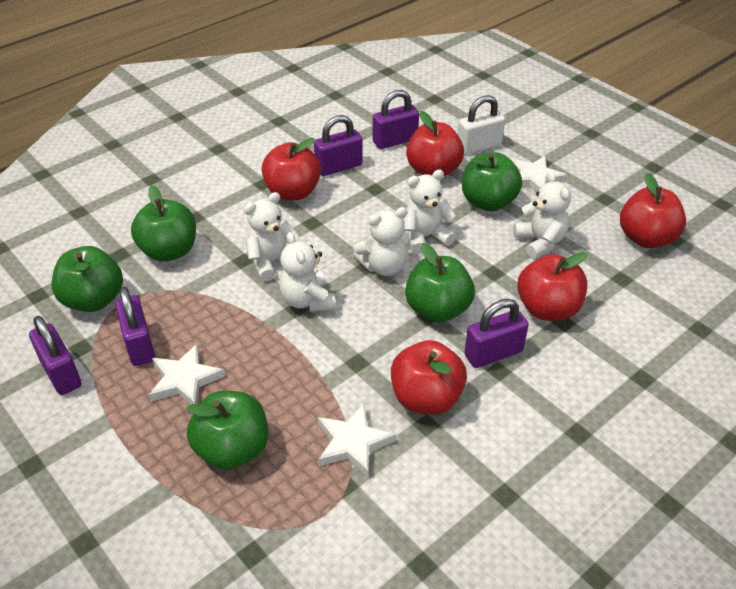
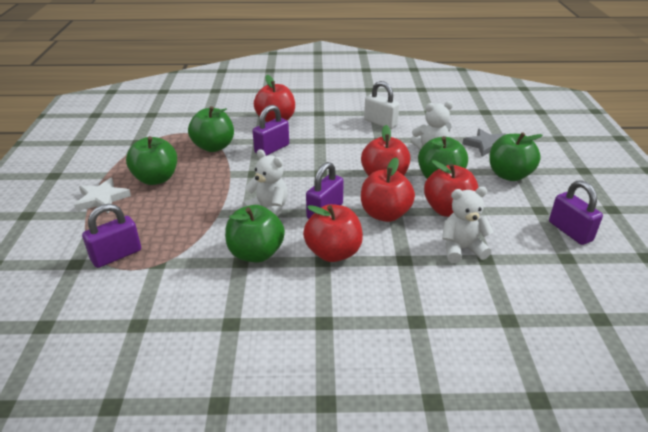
grey star: 0 -> 1
purple padlock: 5 -> 4
white star: 3 -> 1
white teddy bear: 5 -> 3

